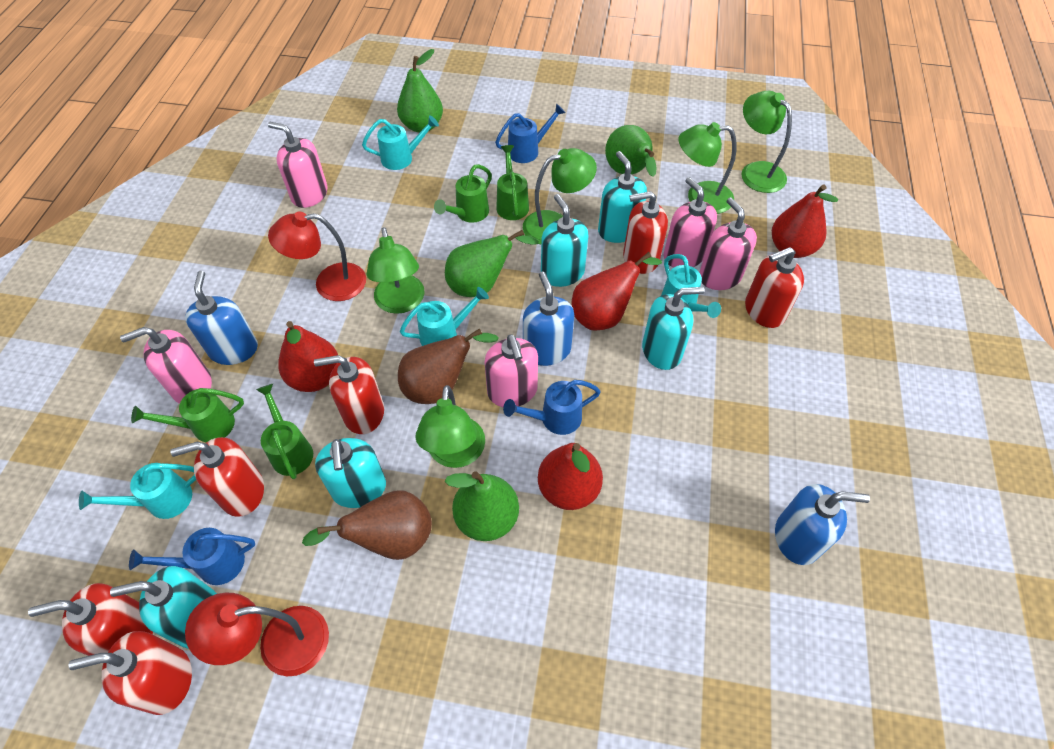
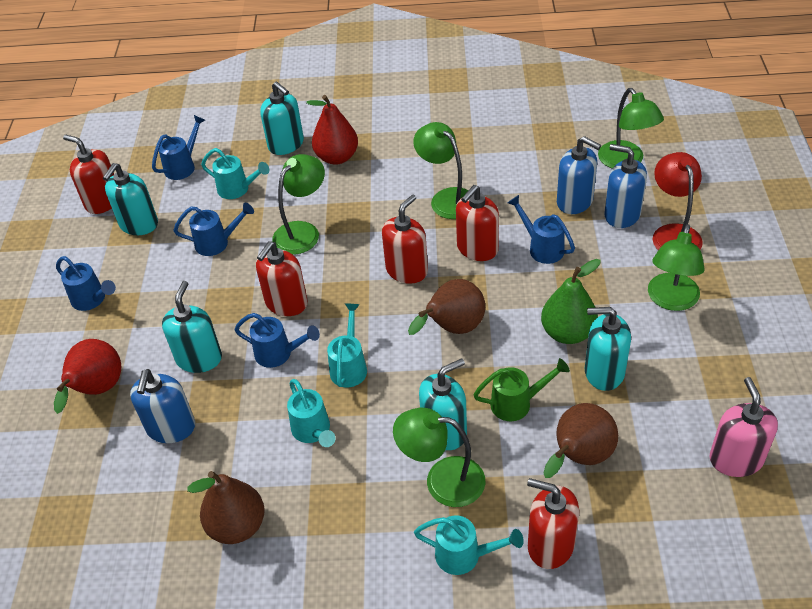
blue watering can: 3 -> 5
brown pear: 2 -> 3
green pear: 4 -> 1
green watering can: 4 -> 1
pink soap dispenser: 5 -> 1
red lamp: 2 -> 1
red pear: 4 -> 2
red soap dispenser: 6 -> 5

